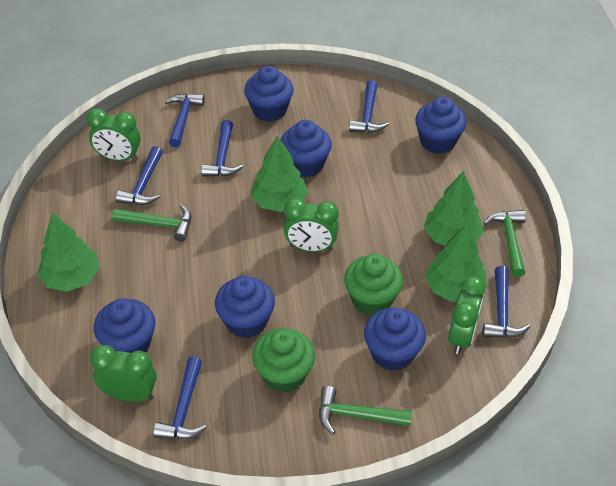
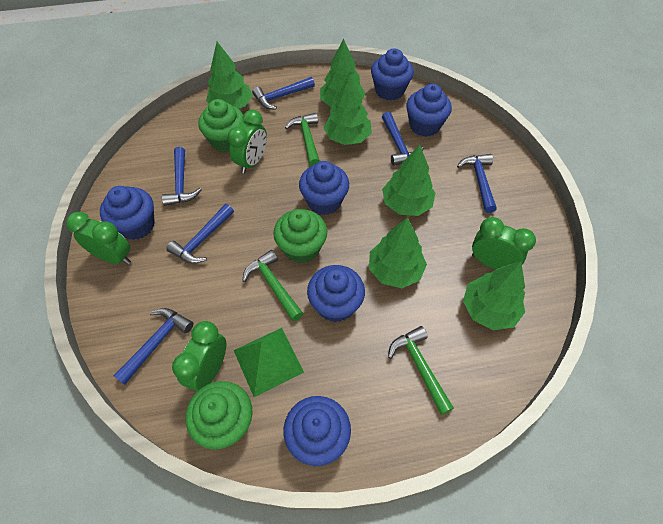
green cupcake: 2 -> 3
green pyramid: 0 -> 1
green tree: 4 -> 6

